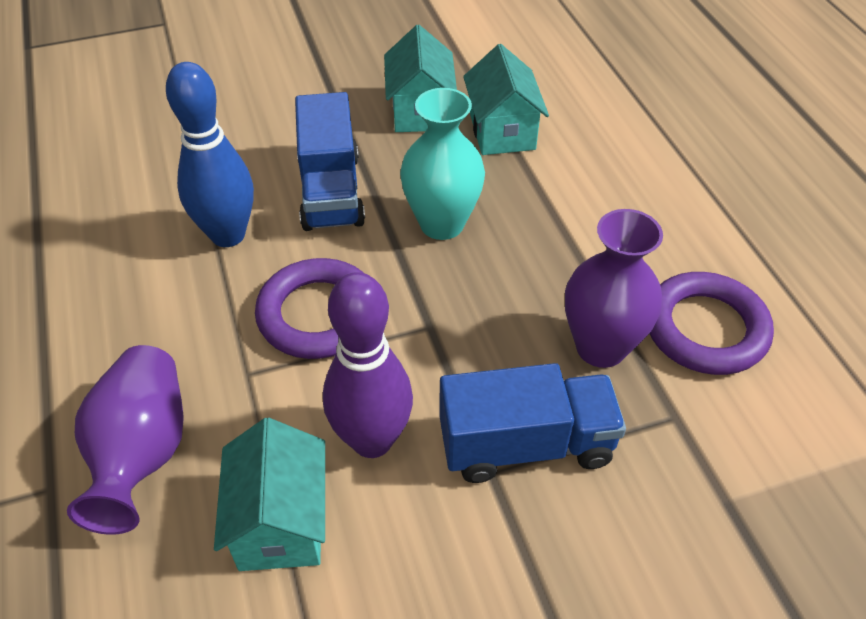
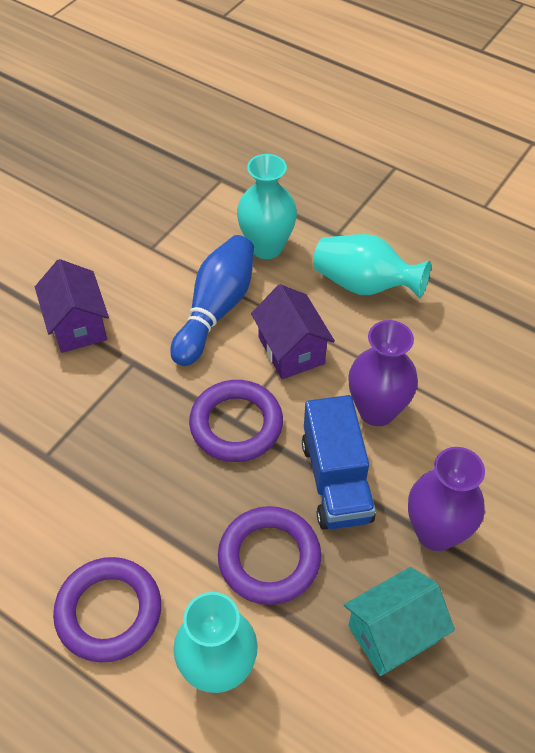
blue truck: 2 -> 1
purple bowling pin: 1 -> 0
purple house: 0 -> 2
purple ring: 2 -> 3
turquoise house: 3 -> 1
turquoise vase: 1 -> 3

